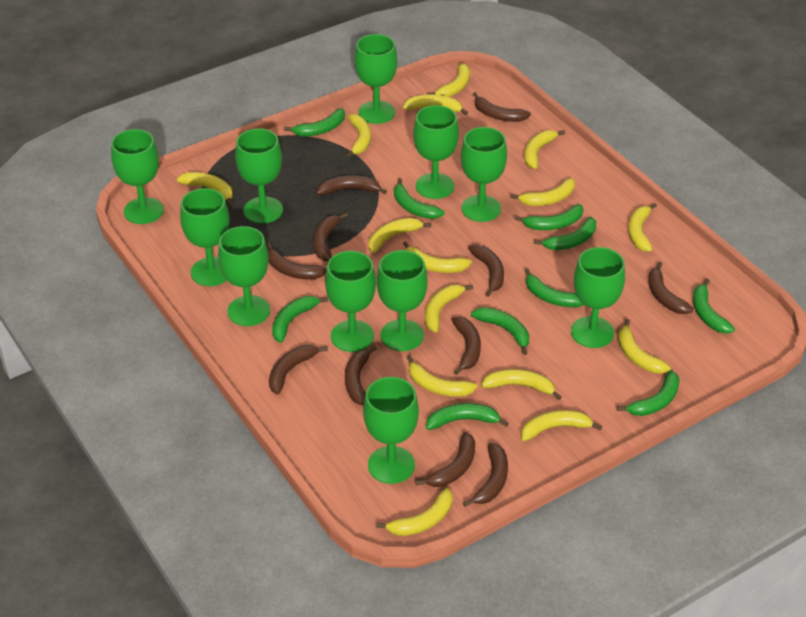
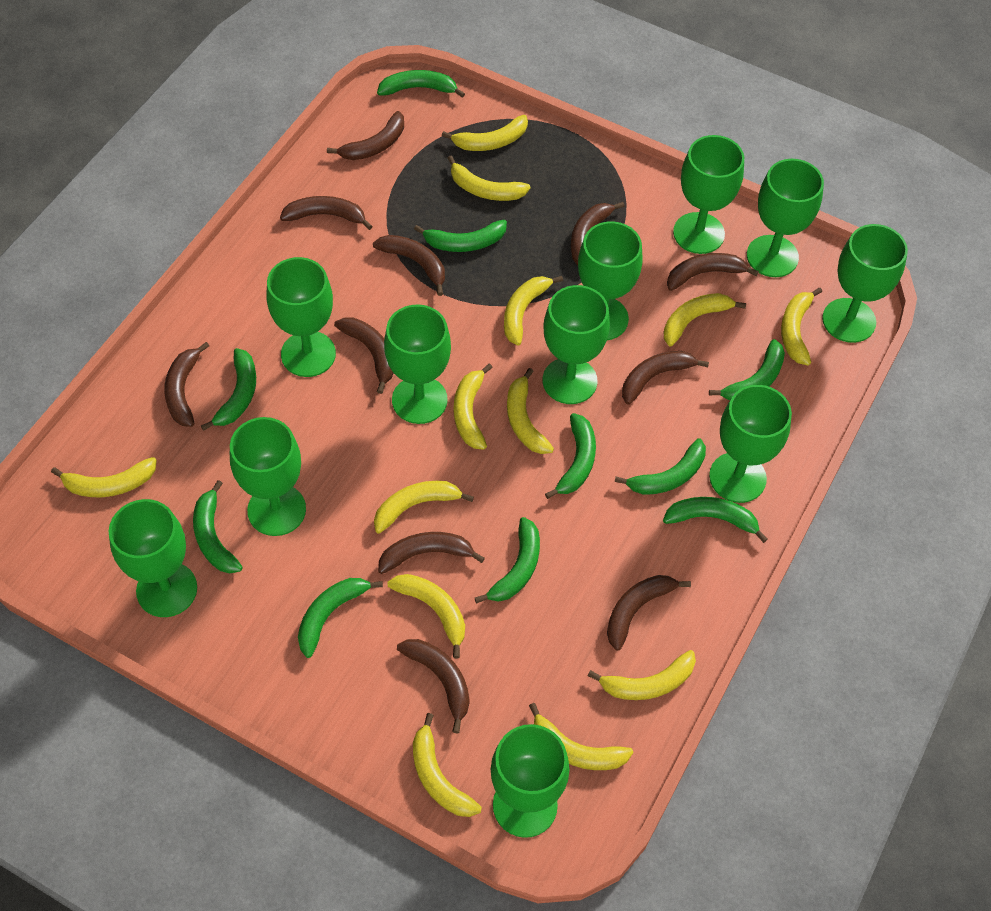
yellow banana: 15 -> 13

